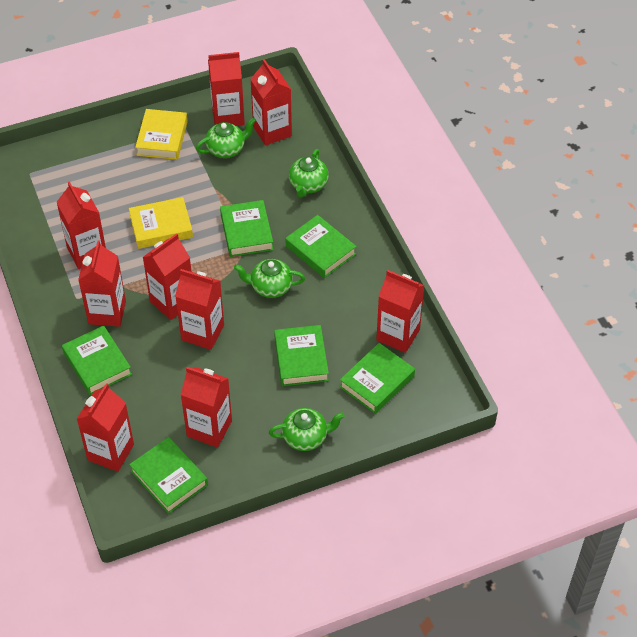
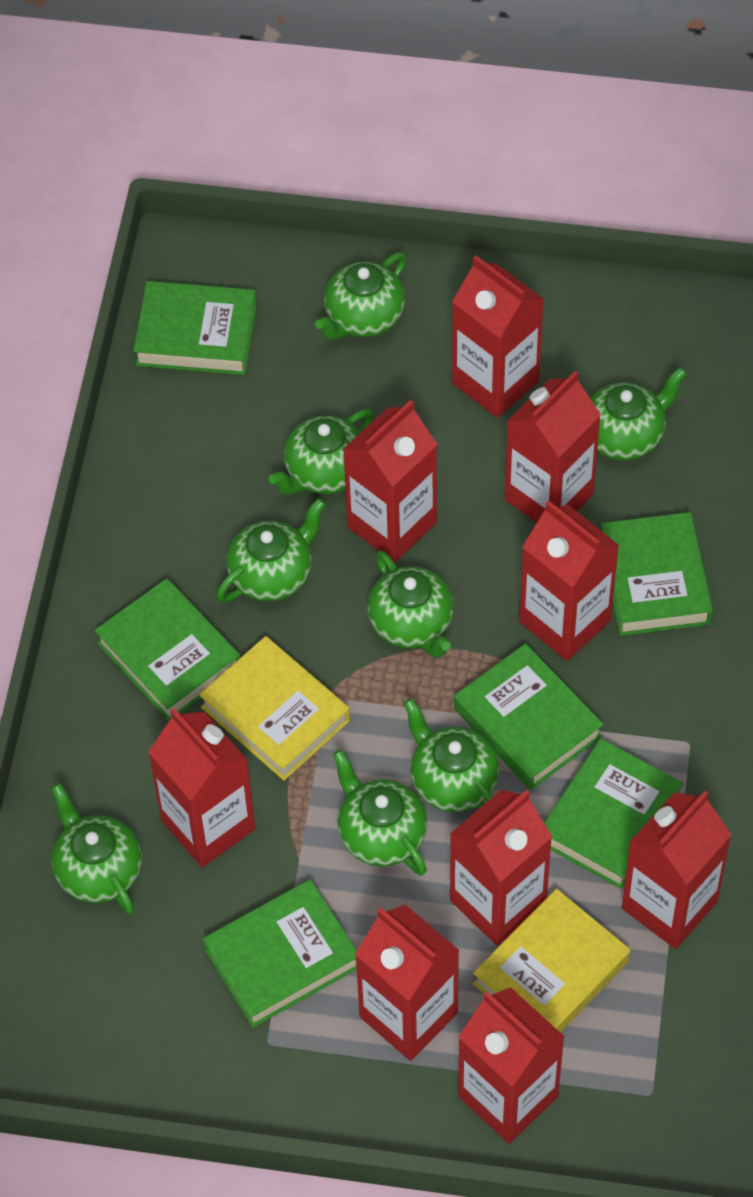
green teapot: 4 -> 8

